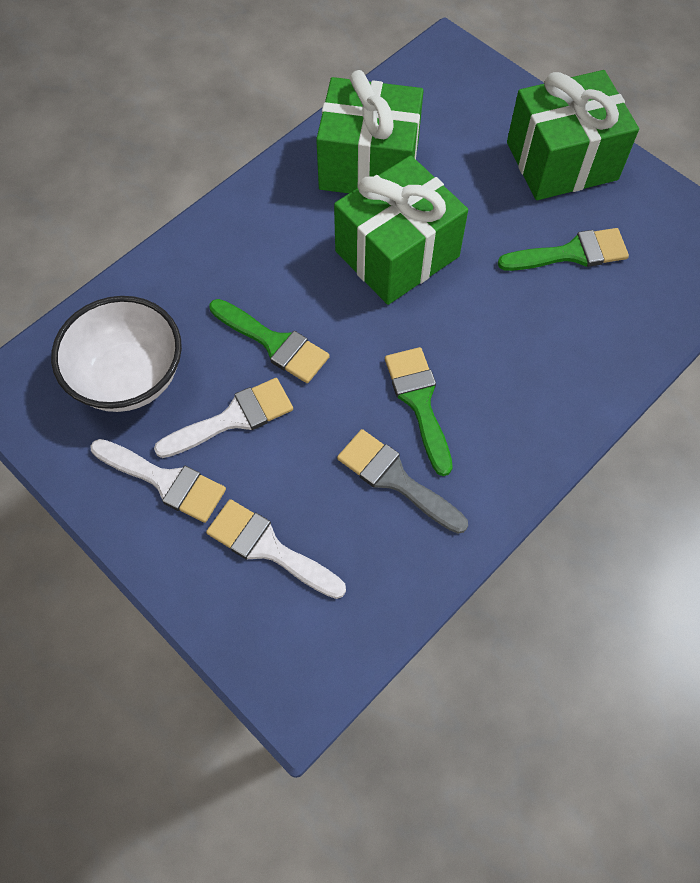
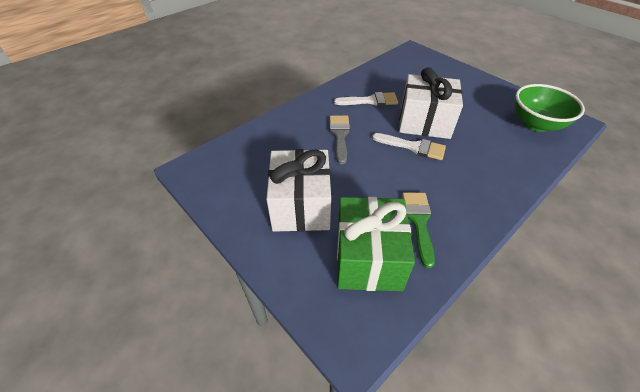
green bowl: 0 -> 1
green brush: 3 -> 1
green gift: 3 -> 1
white bowl: 1 -> 0
white brush: 3 -> 2
white gift: 0 -> 2

